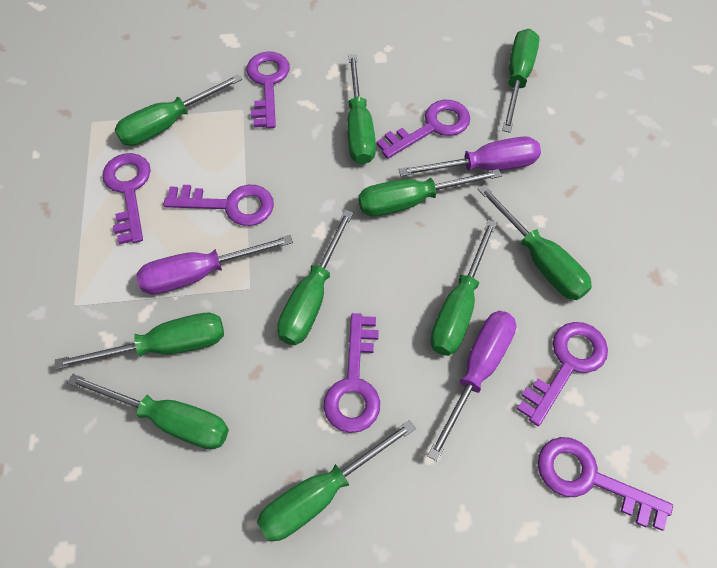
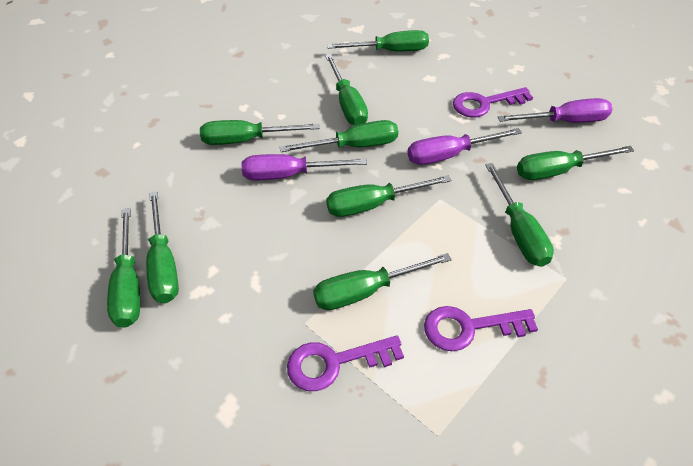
purple key: 7 -> 3

